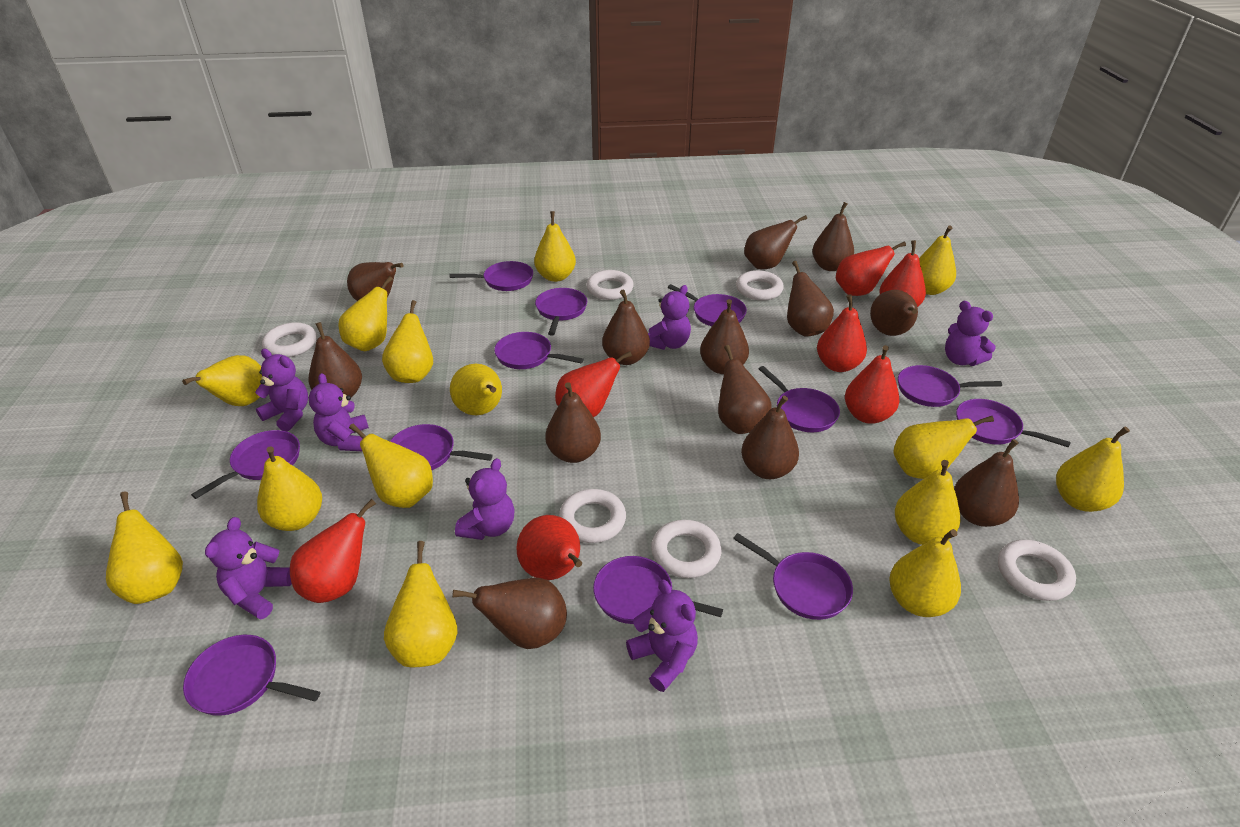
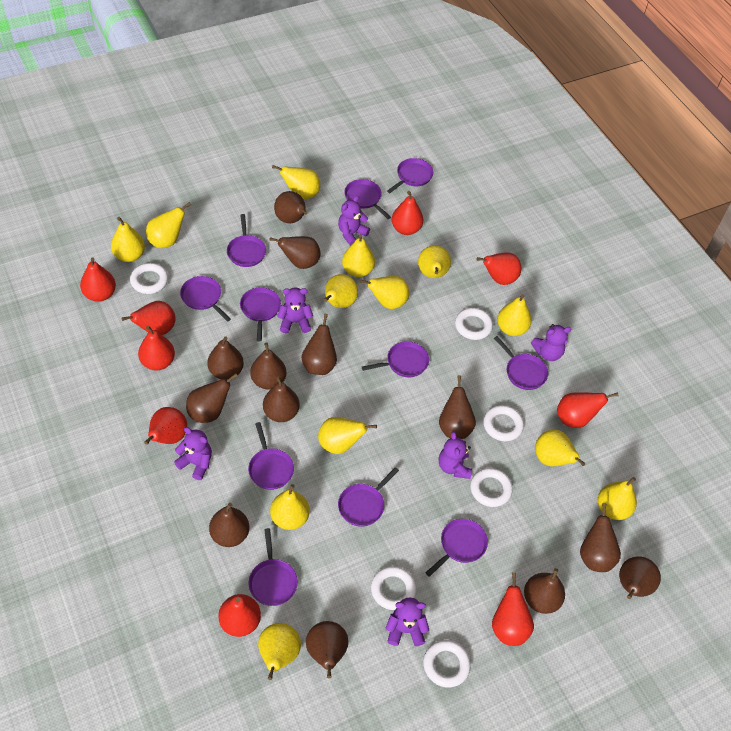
purple pan: 12 -> 11
purple teddy bear: 7 -> 6
red pear: 7 -> 9
yellow pear: 14 -> 13

